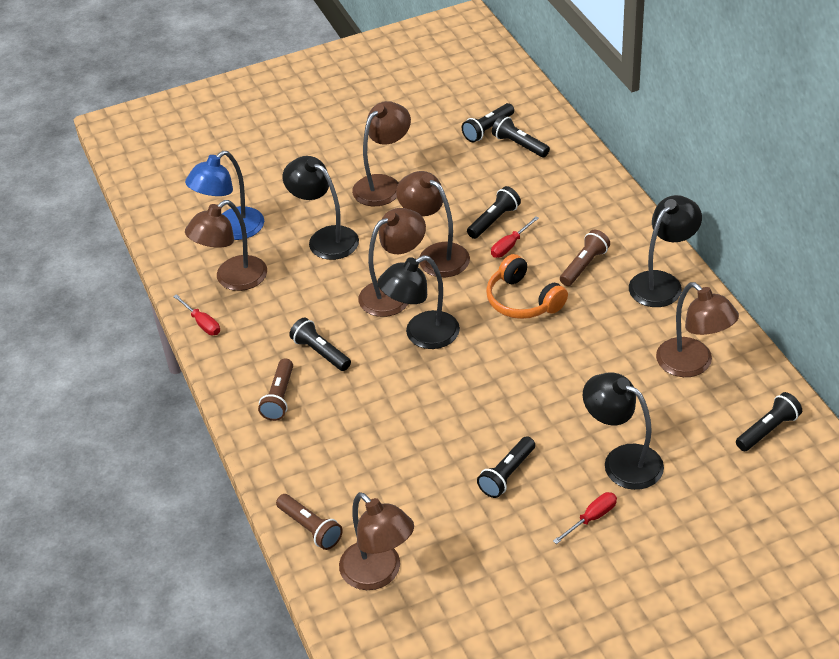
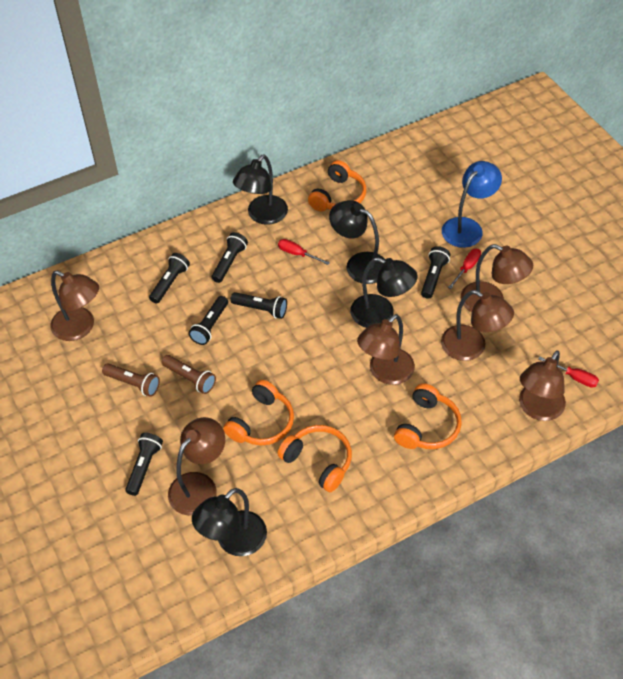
brown flashlight: 3 -> 2
orange headphones: 1 -> 4

